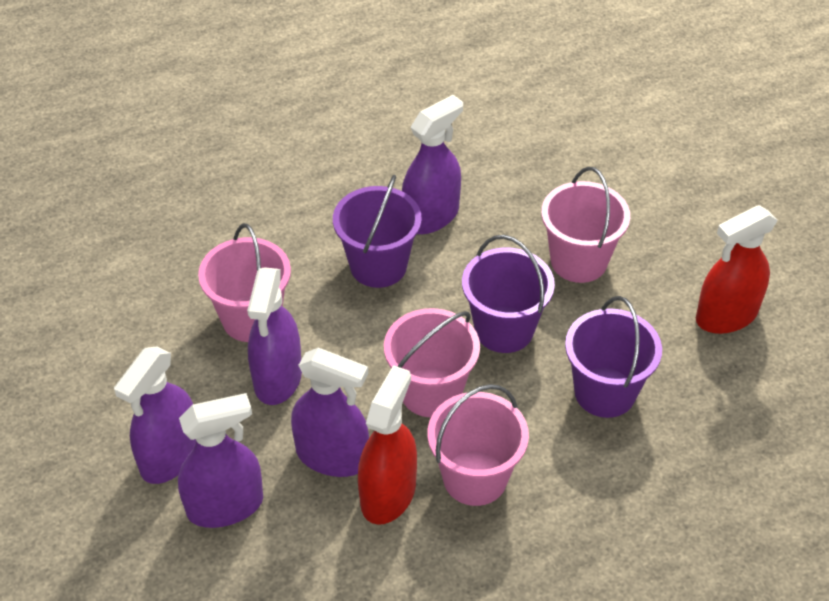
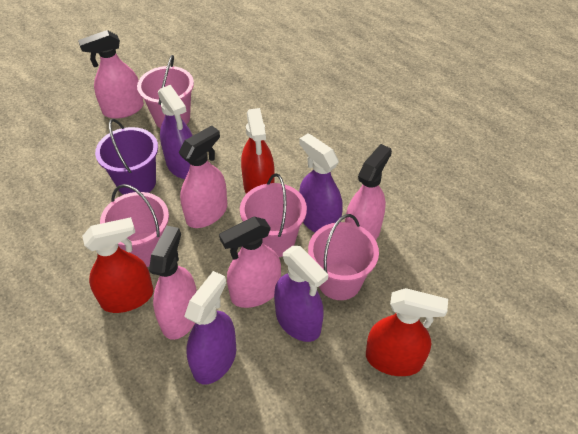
pink spray bottle: 0 -> 5
purple bucket: 3 -> 1
purple spray bottle: 5 -> 4
red spray bottle: 2 -> 3

